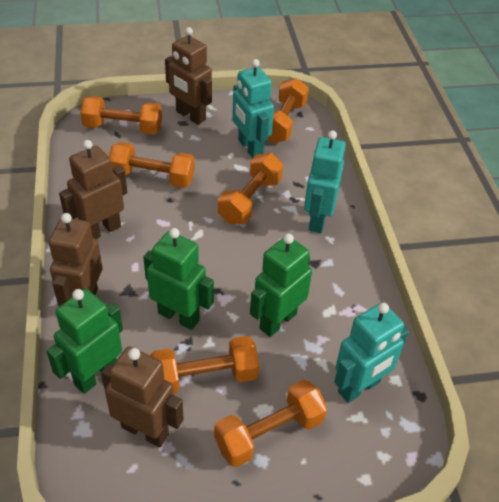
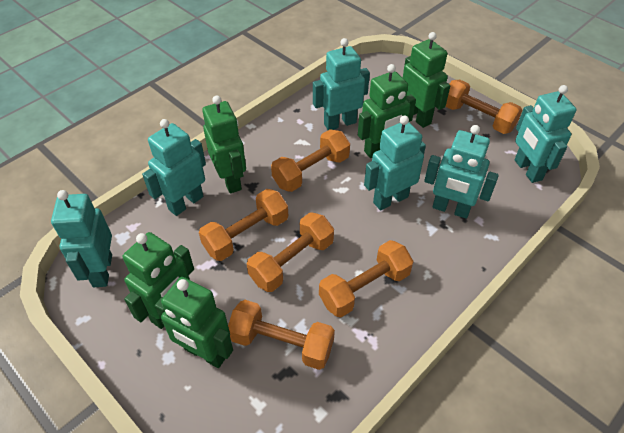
brown robot: 4 -> 0
green robot: 3 -> 5
turquoise robot: 3 -> 6

